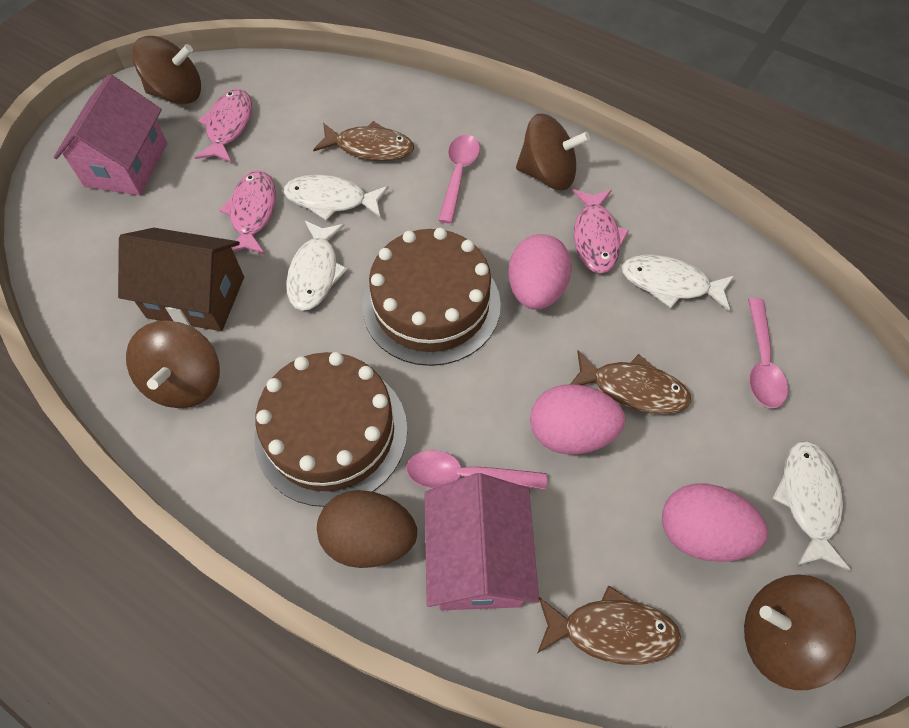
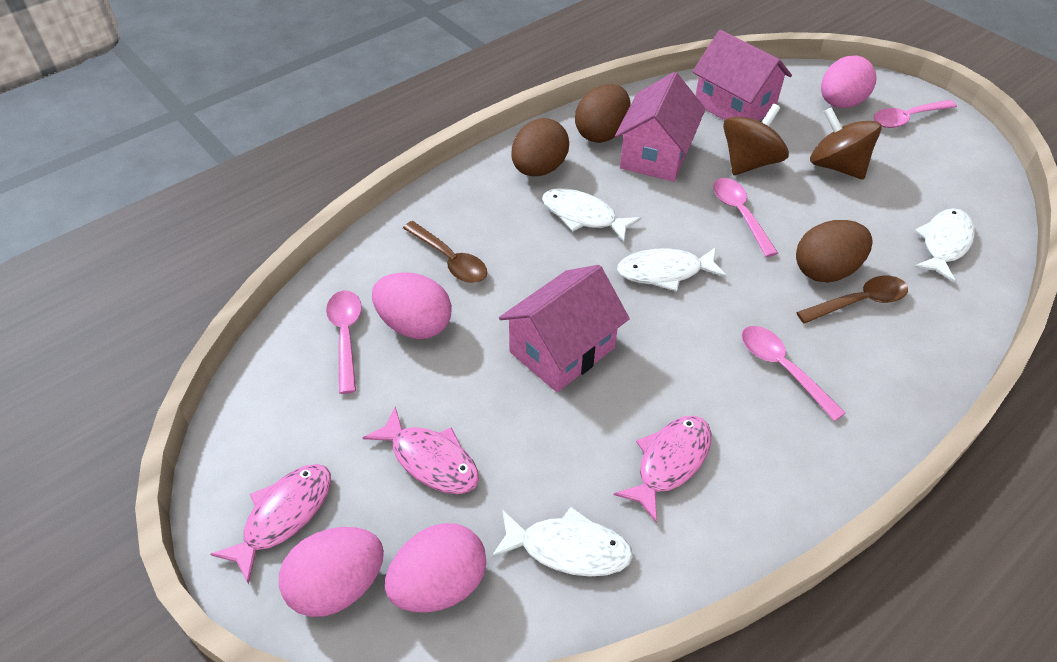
brown cake: 2 -> 0
brown egg: 1 -> 3
brown fish: 3 -> 0
brown house: 1 -> 0
brown spinning top: 4 -> 2
brown spoon: 0 -> 2
pink egg: 3 -> 4
pink house: 2 -> 3
pink spoon: 3 -> 4

